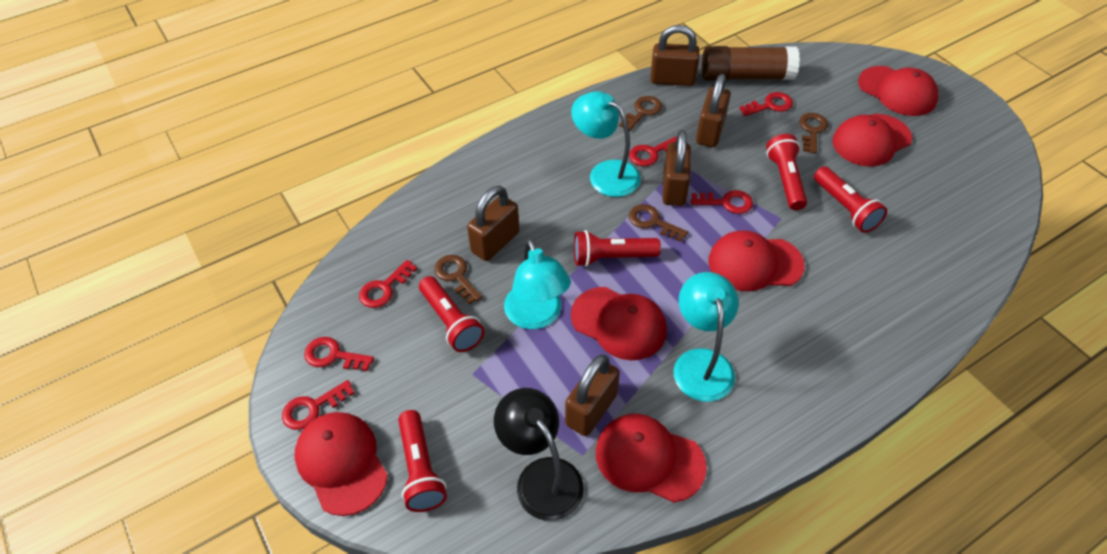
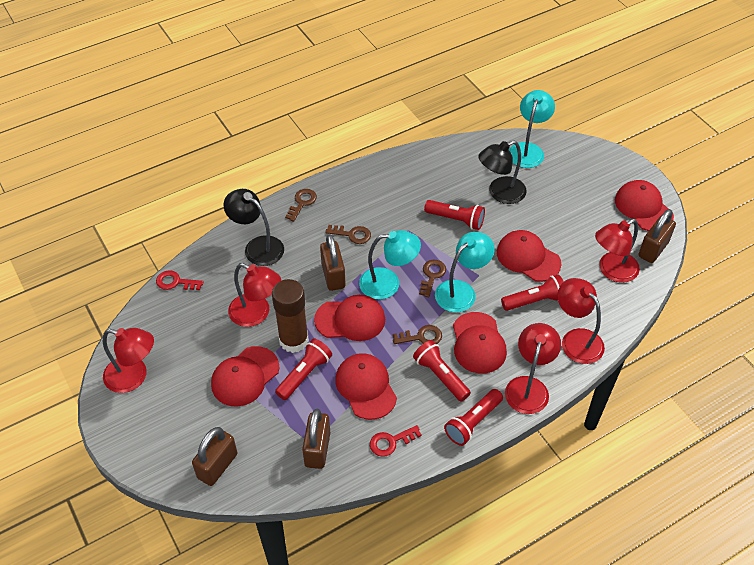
black lamp: 1 -> 2
brown padlock: 5 -> 4
red key: 6 -> 2
red lamp: 0 -> 5

